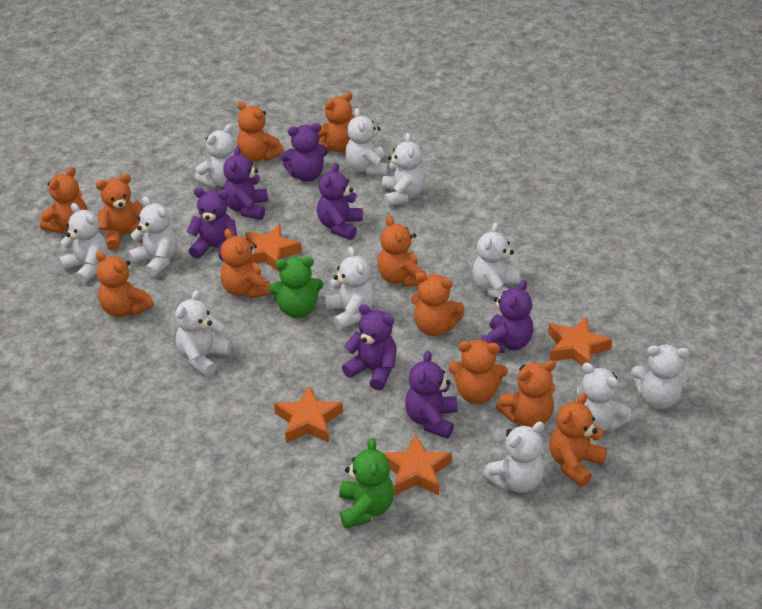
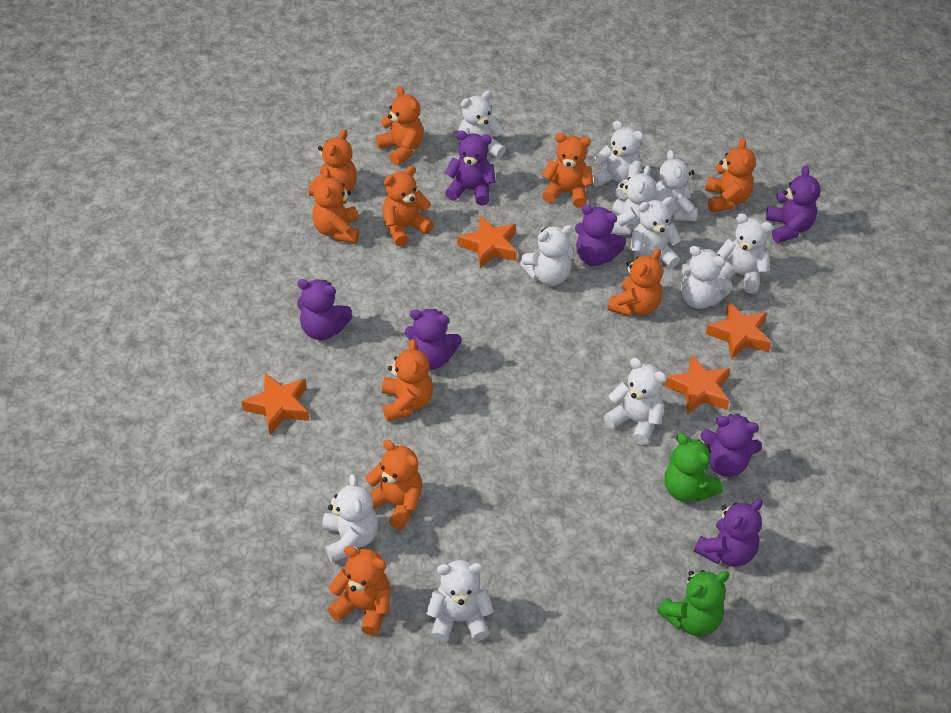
orange teddy bear: 11 -> 10

